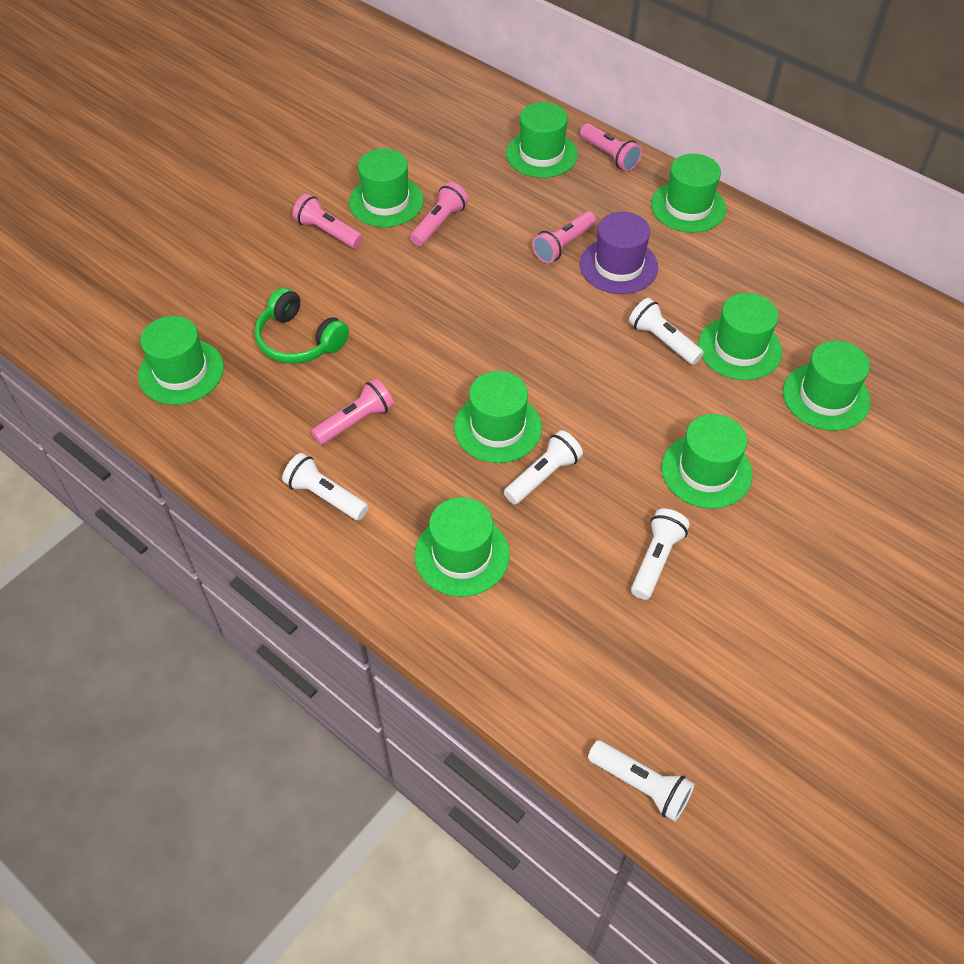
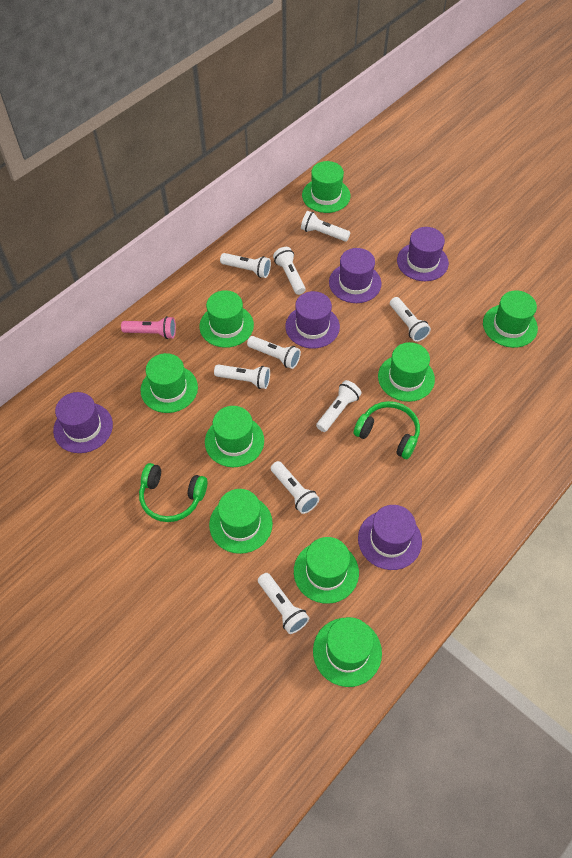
green headphones: 1 -> 2
pink flashlight: 5 -> 1
purple hat: 1 -> 5
white flashlight: 5 -> 9

